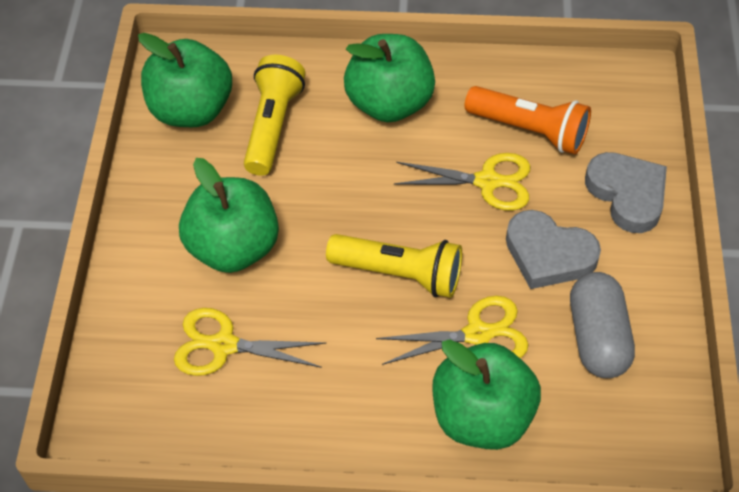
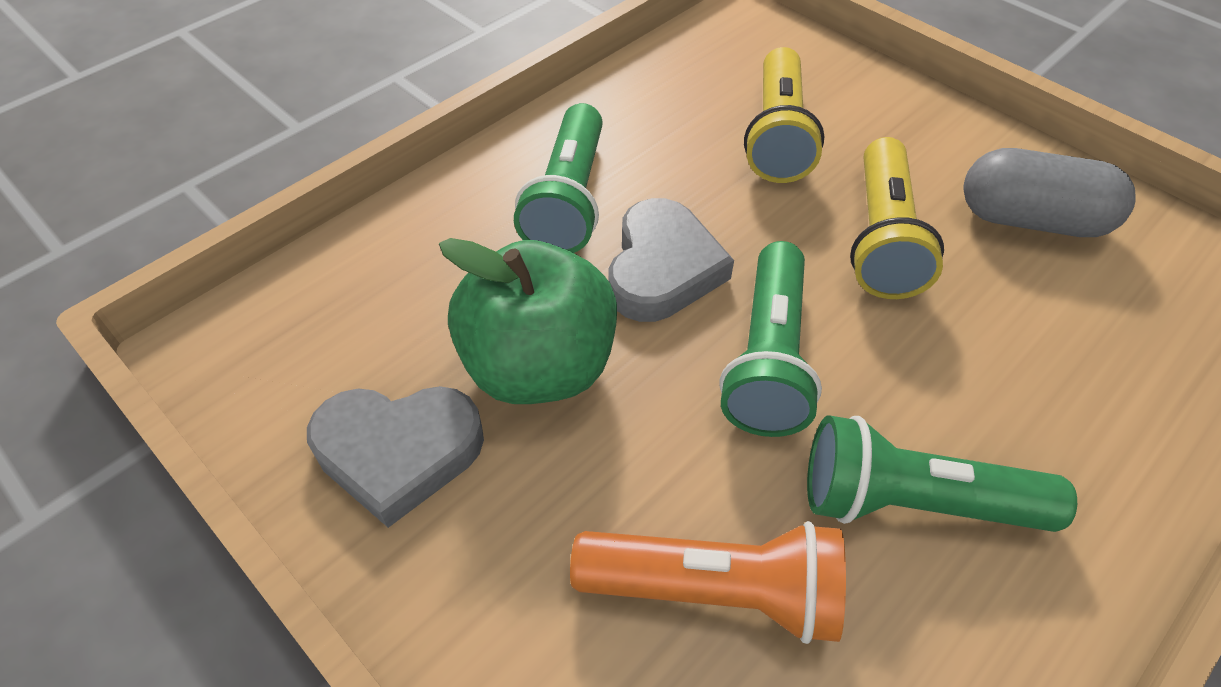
green apple: 4 -> 1
green flashlight: 0 -> 3
yellow scissors: 3 -> 0

